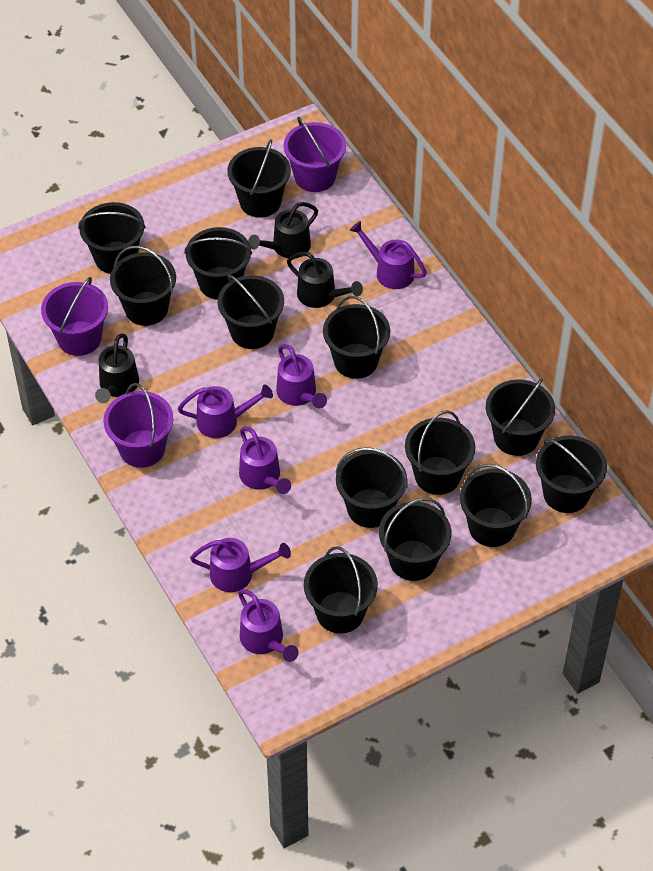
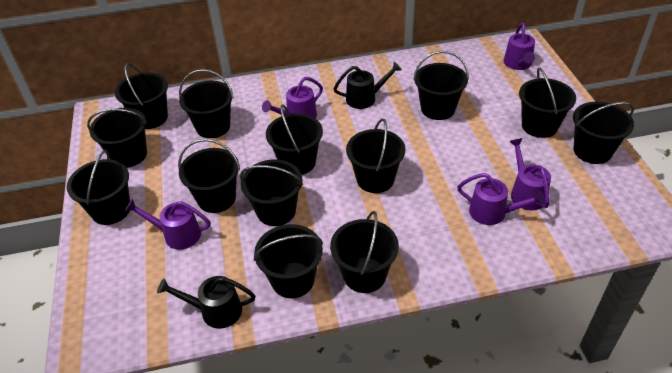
black watering can: 3 -> 2
purple bucket: 3 -> 0
purple watering can: 6 -> 5

